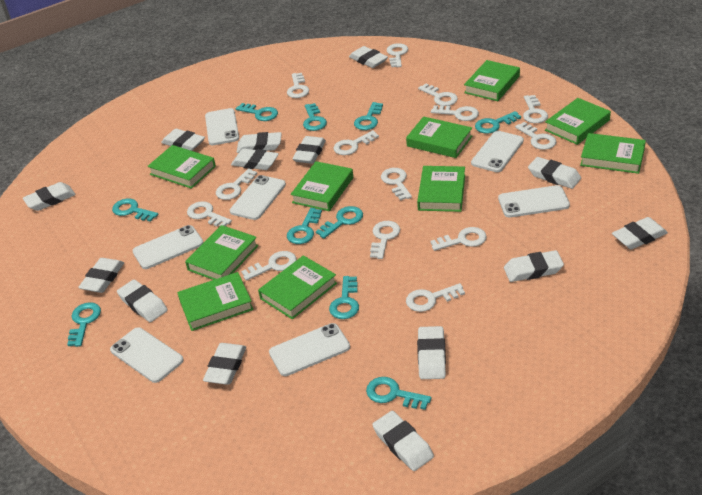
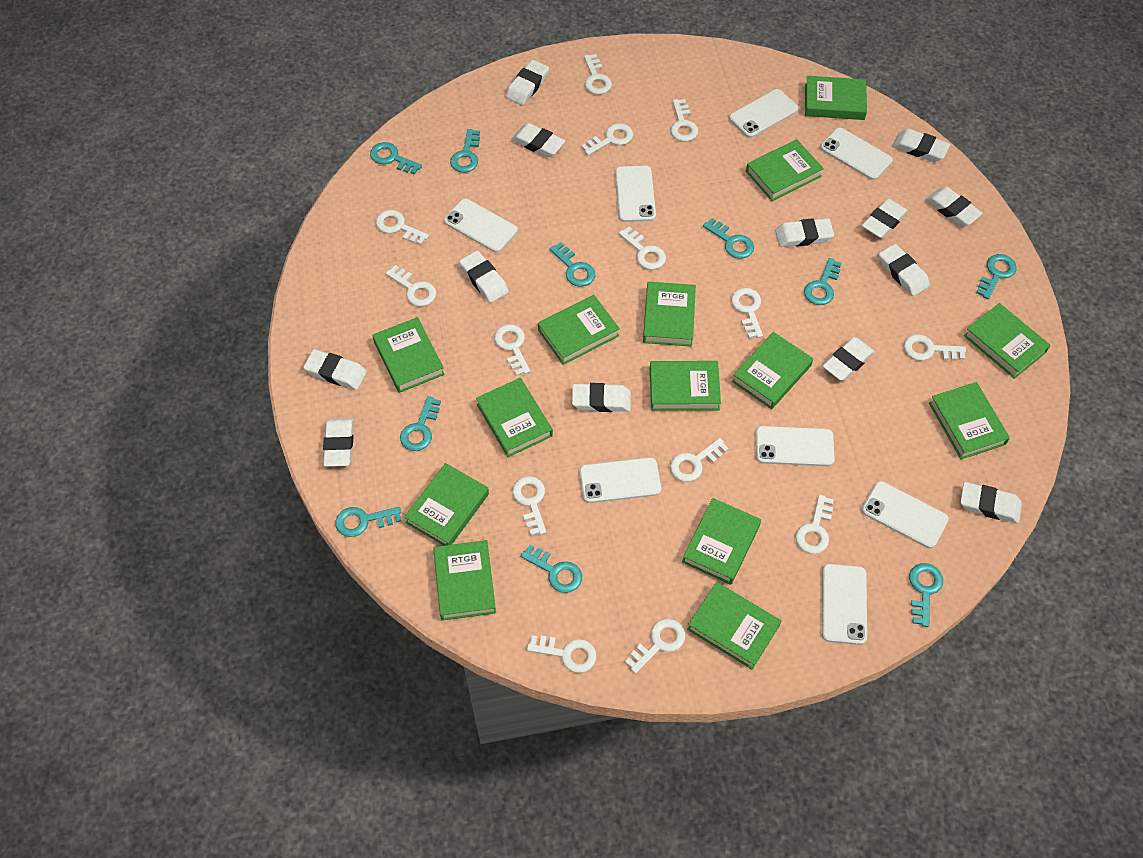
green book: 10 -> 14
white eraser: 14 -> 13
white phone: 7 -> 8

